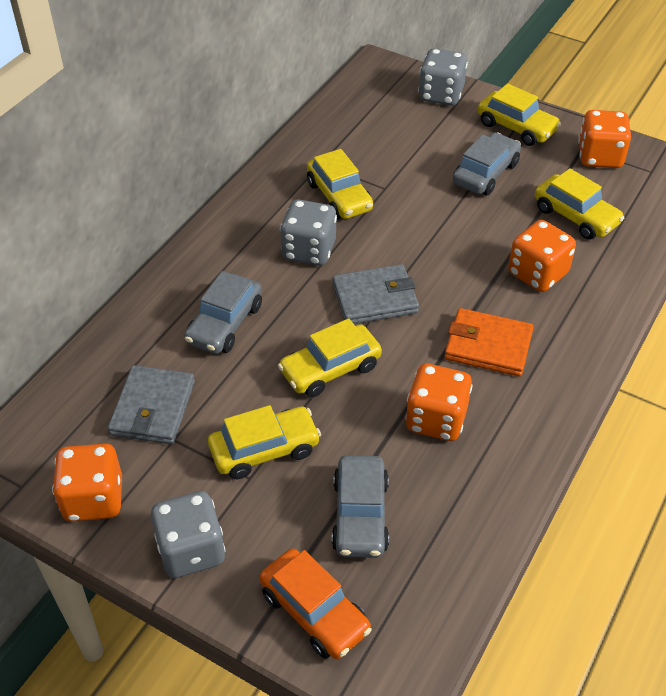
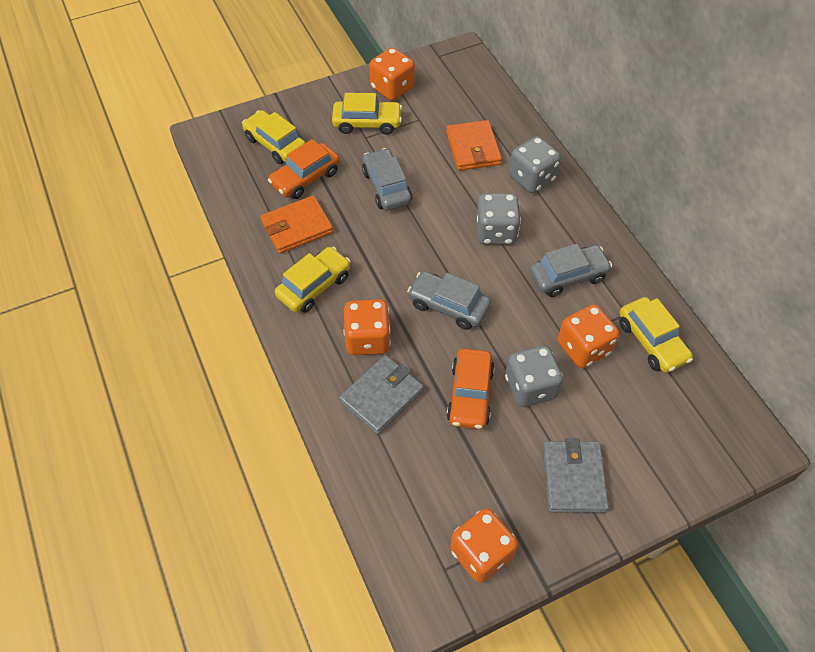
orange car: 1 -> 2
orange wallet: 1 -> 2
yellow car: 5 -> 4

